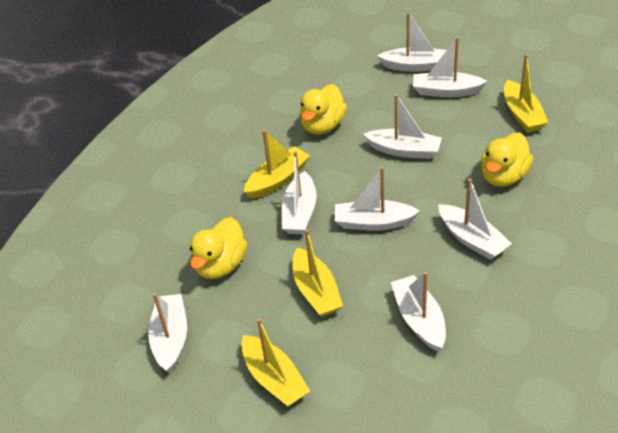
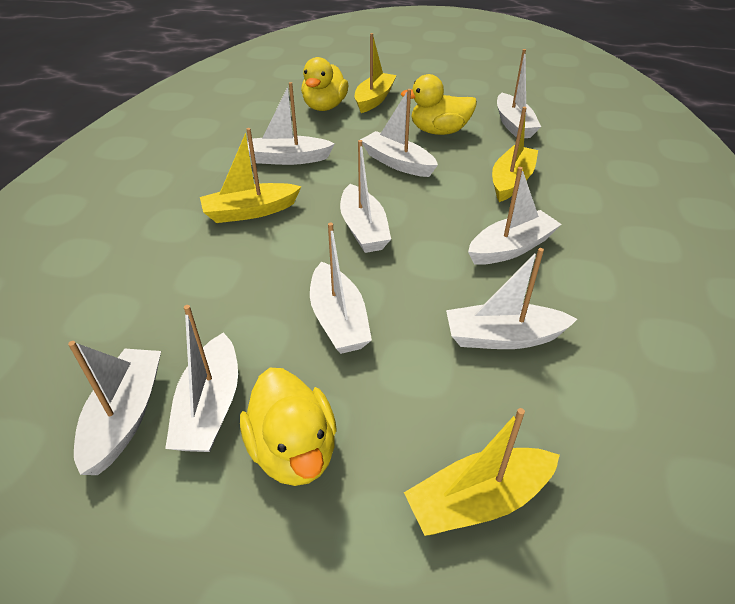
white boat: 8 -> 9

